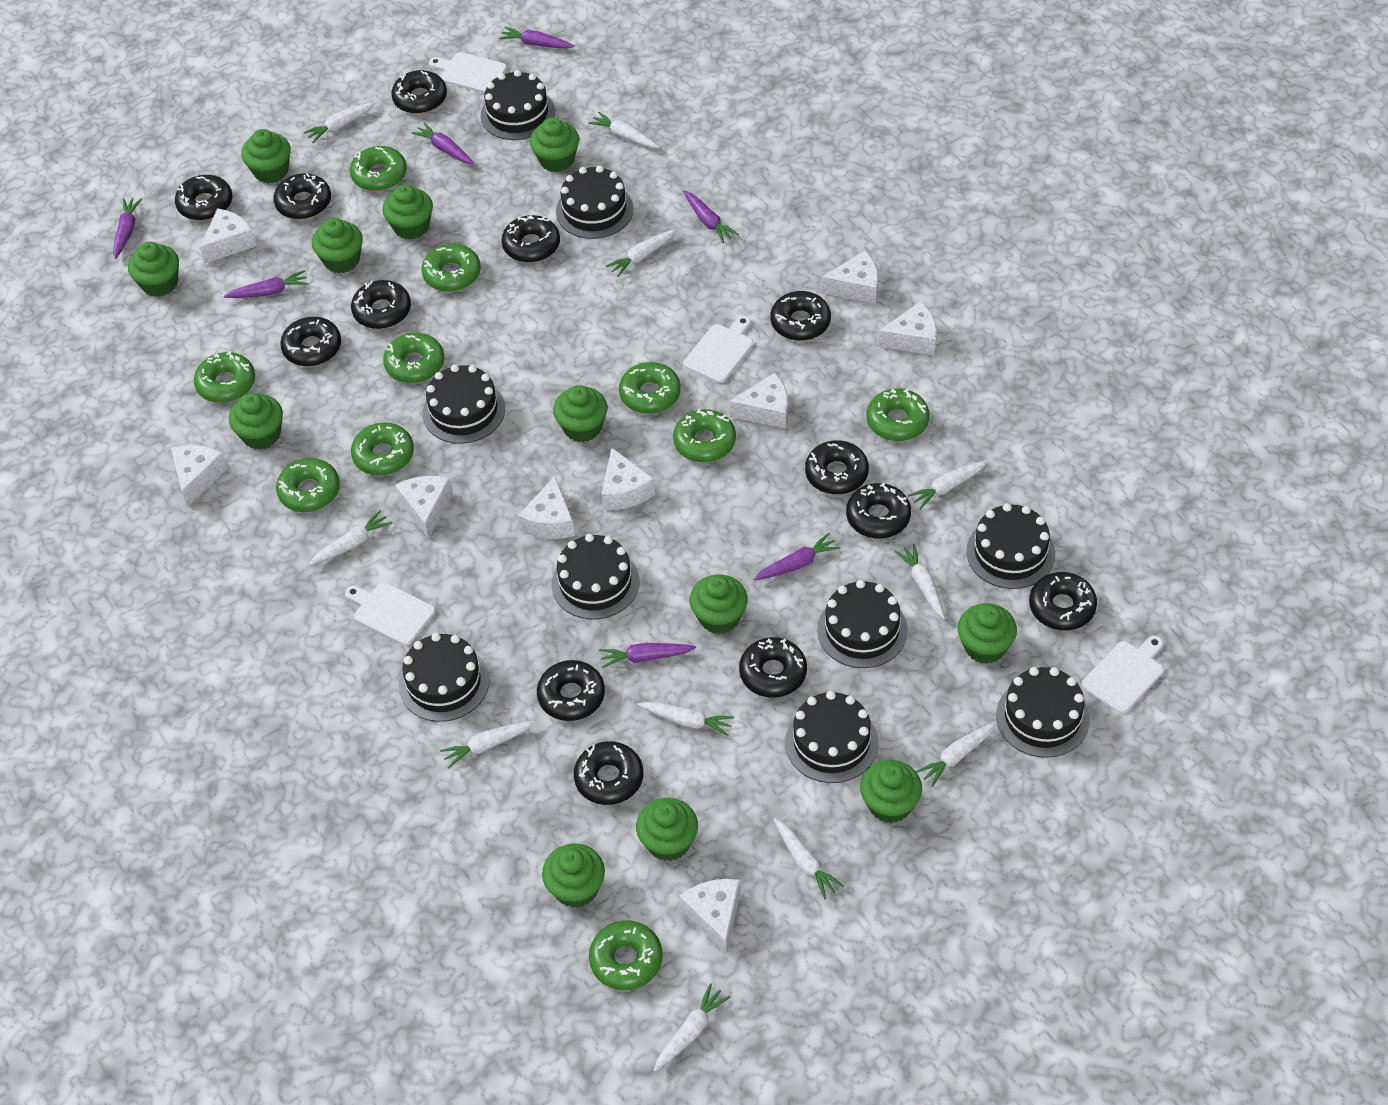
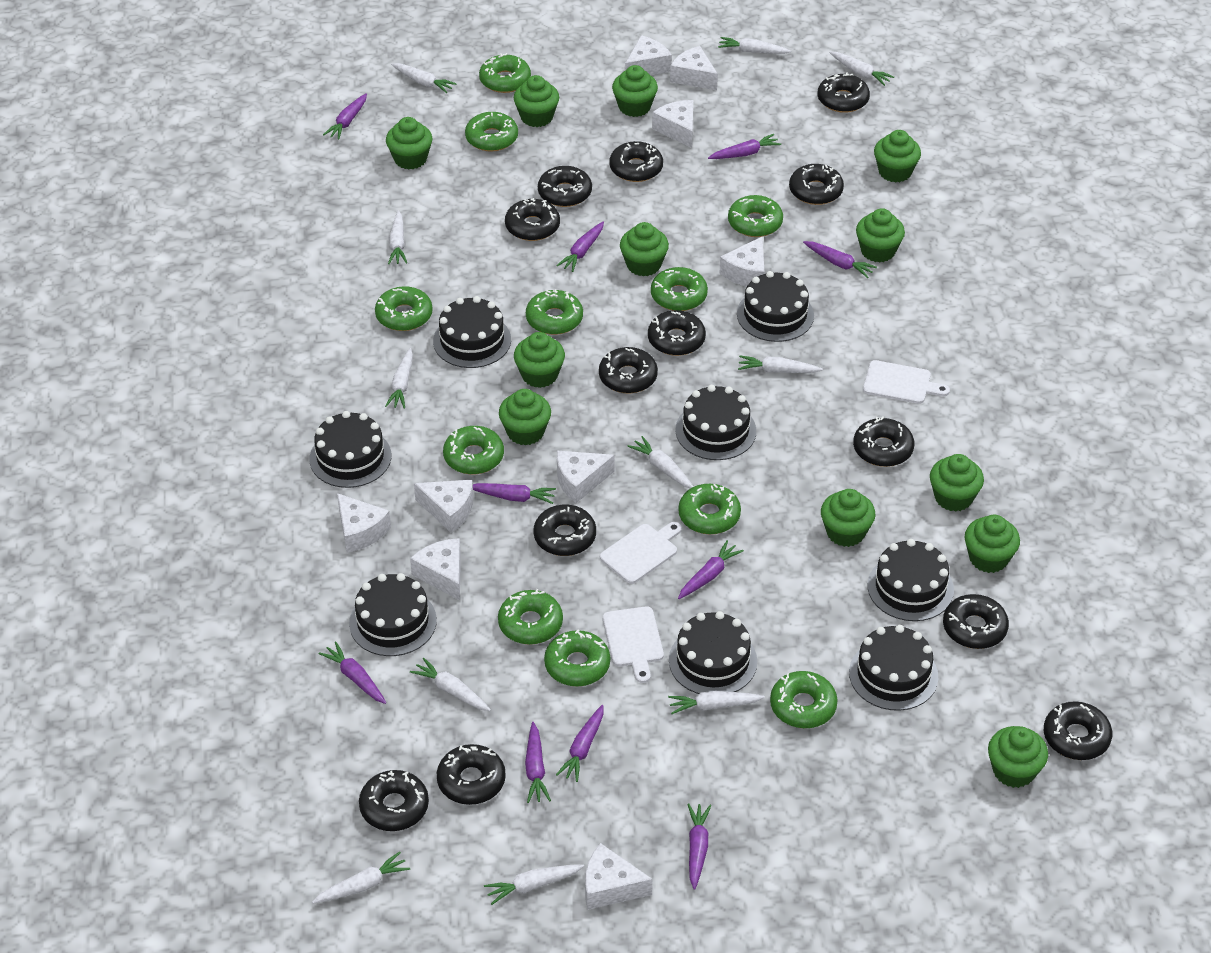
black cake: 9 -> 8
green donut: 10 -> 11
purple carrot: 7 -> 10
white cutting board: 4 -> 3

